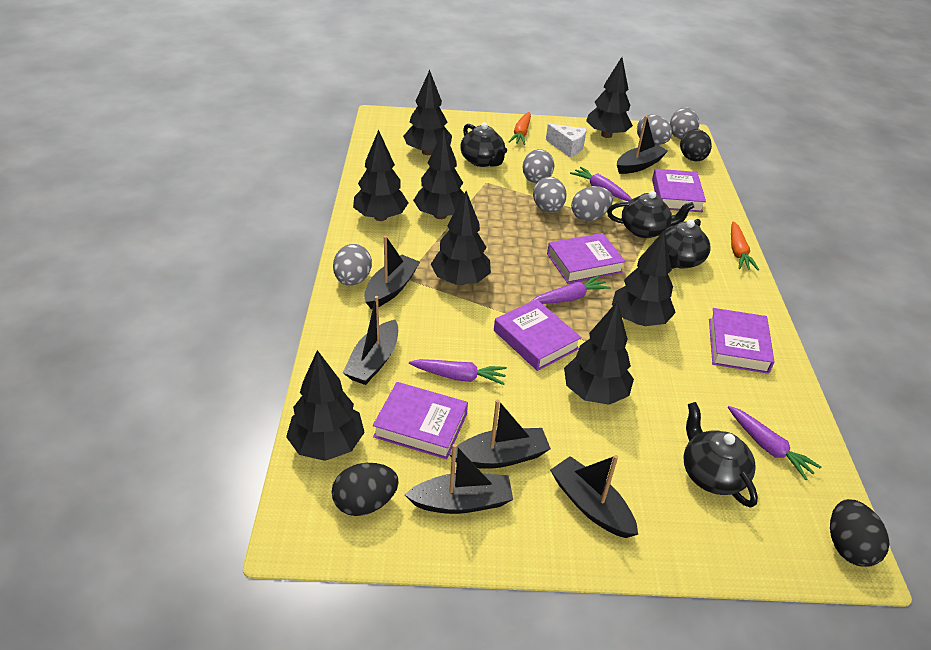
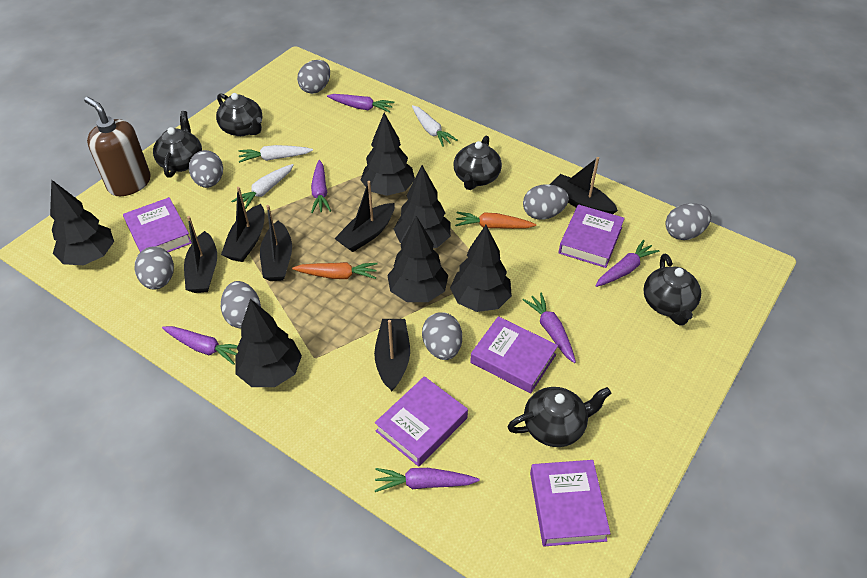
black egg: 3 -> 0
black teapot: 4 -> 5
black tree: 8 -> 6
brown soap dispenser: 0 -> 1
grey egg: 6 -> 7
purple carrot: 4 -> 6
white carrot: 0 -> 3
white cheese: 1 -> 0

